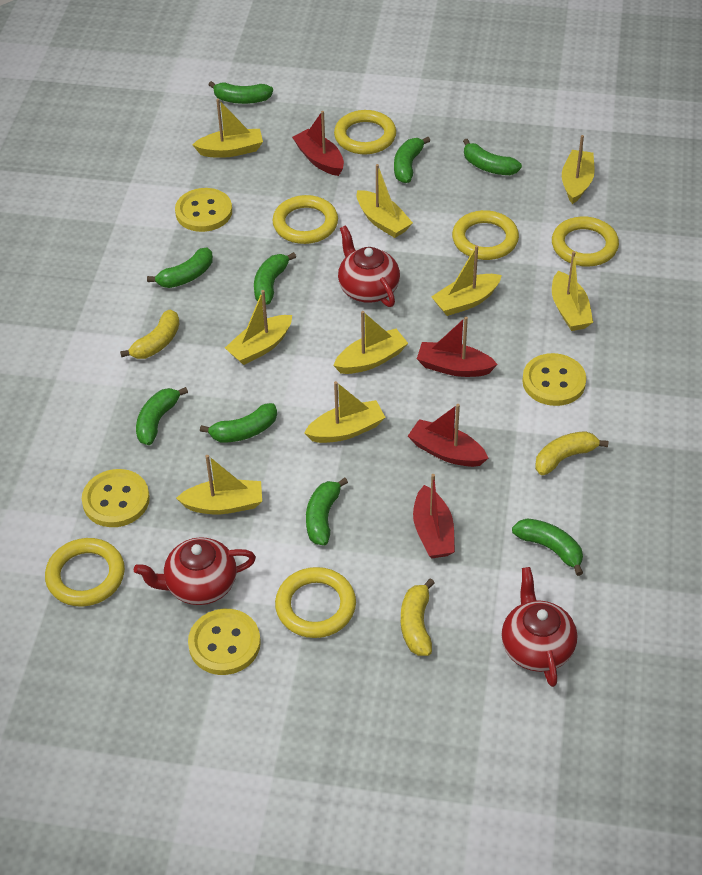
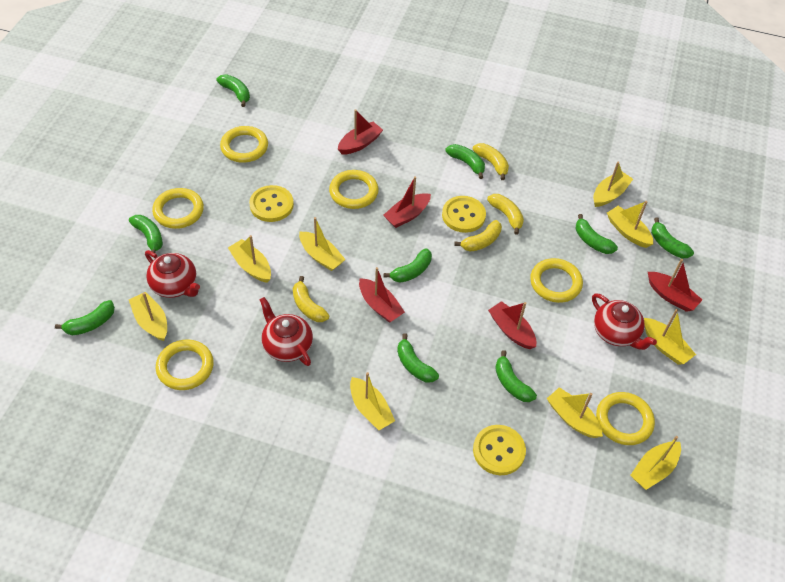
red boat: 4 -> 5
yellow banana: 3 -> 4
yellow button: 4 -> 3

